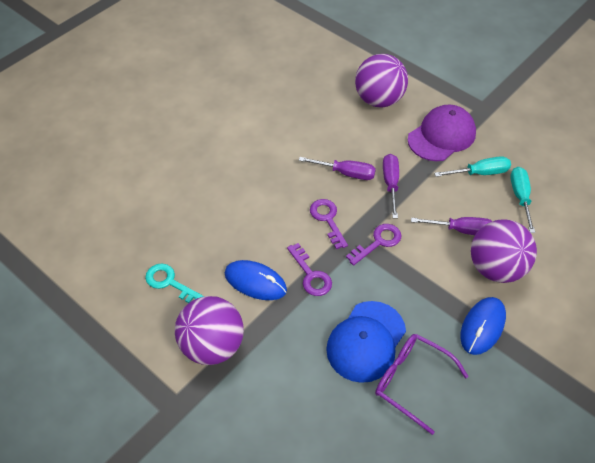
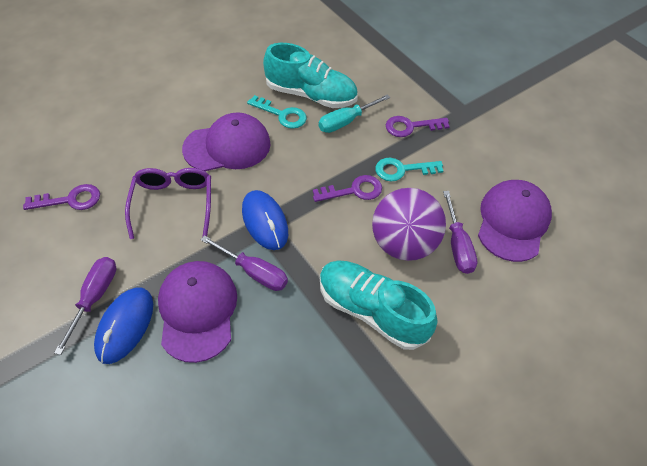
blue cap: 1 -> 0
purple ball: 3 -> 1
purple cap: 1 -> 3
turquoise key: 1 -> 2
turquoise screwdriver: 2 -> 1
turquoise shoe: 0 -> 2

